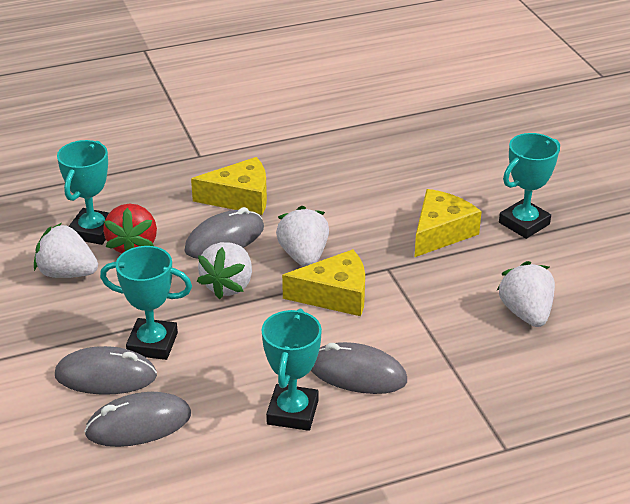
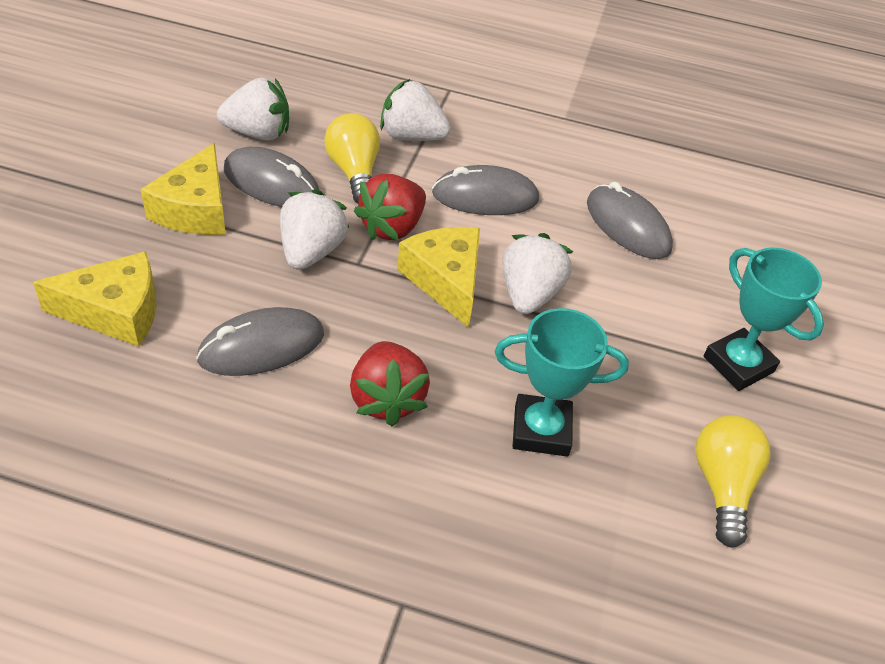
red strawberry: 1 -> 2
turquoise trophy: 4 -> 2
yellow light bulb: 0 -> 2

